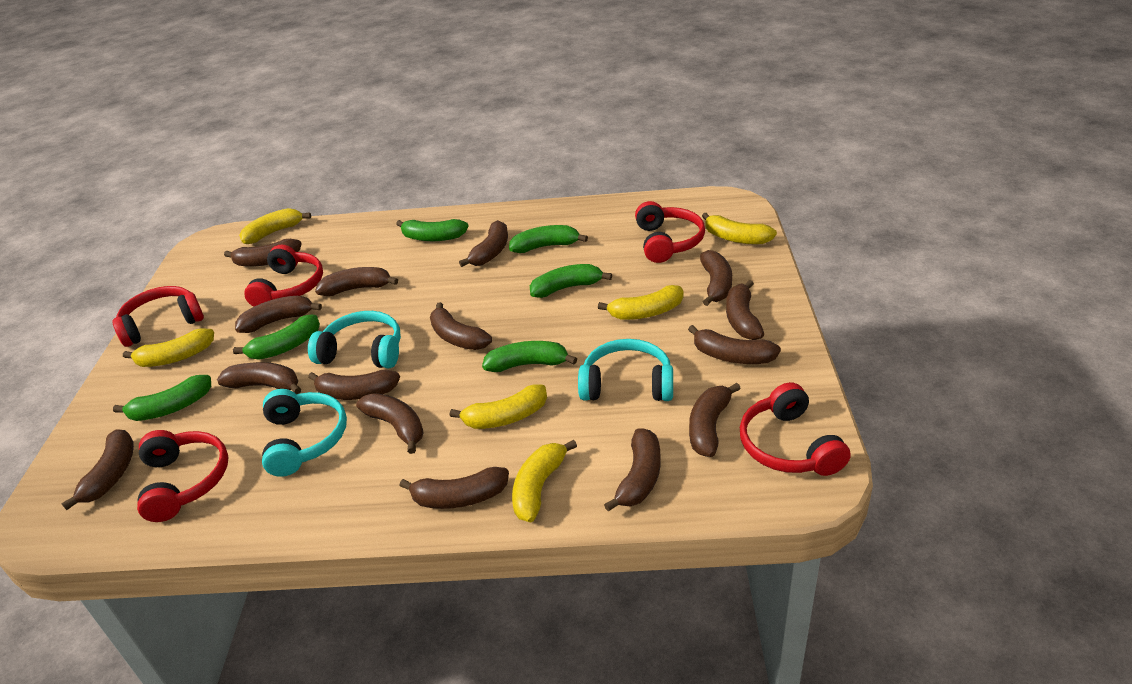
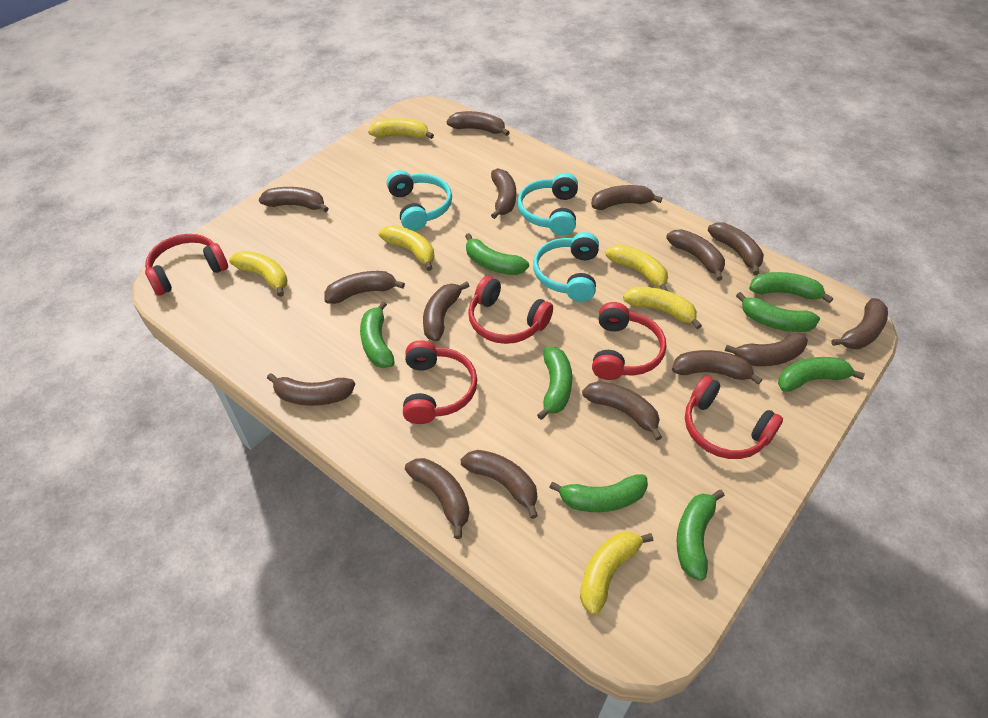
green banana: 6 -> 8

